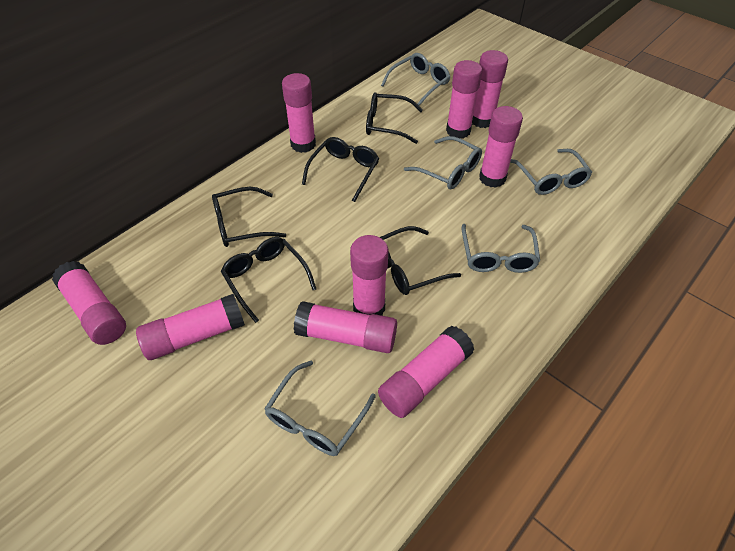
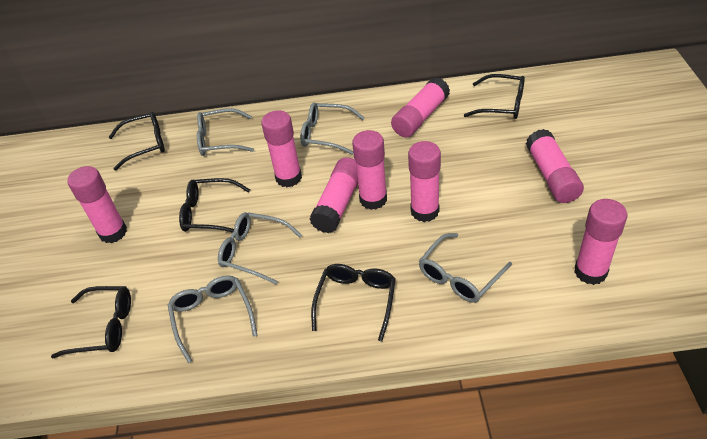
pink glue stick: 9 -> 8

